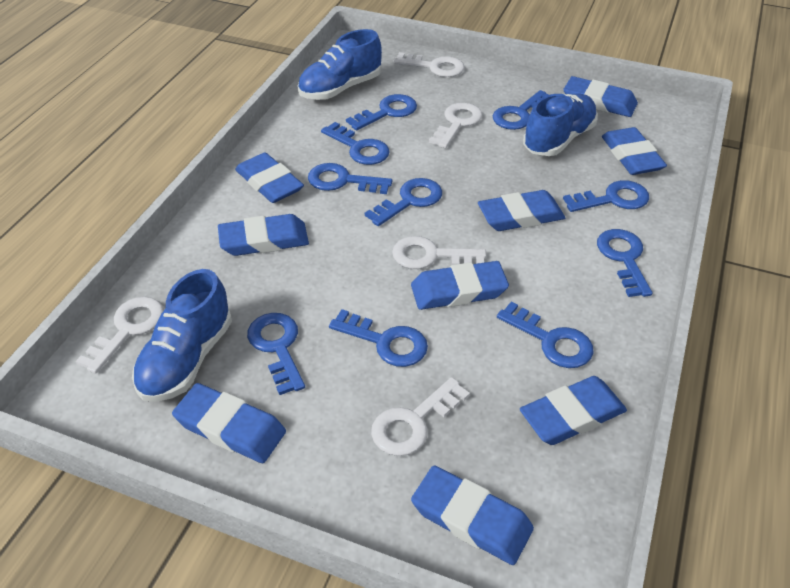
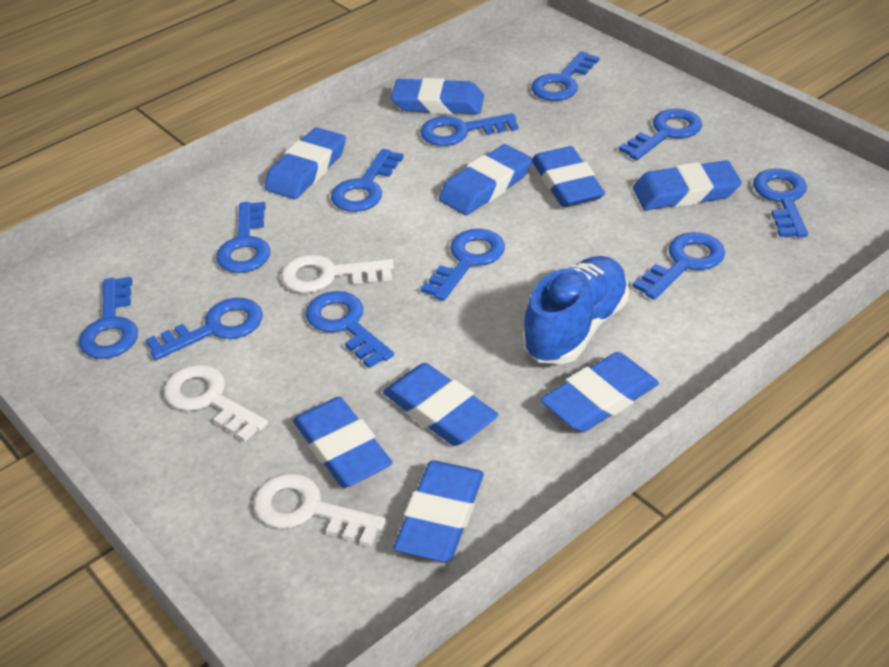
blue key: 10 -> 11
blue shoe: 3 -> 1
white key: 5 -> 3

